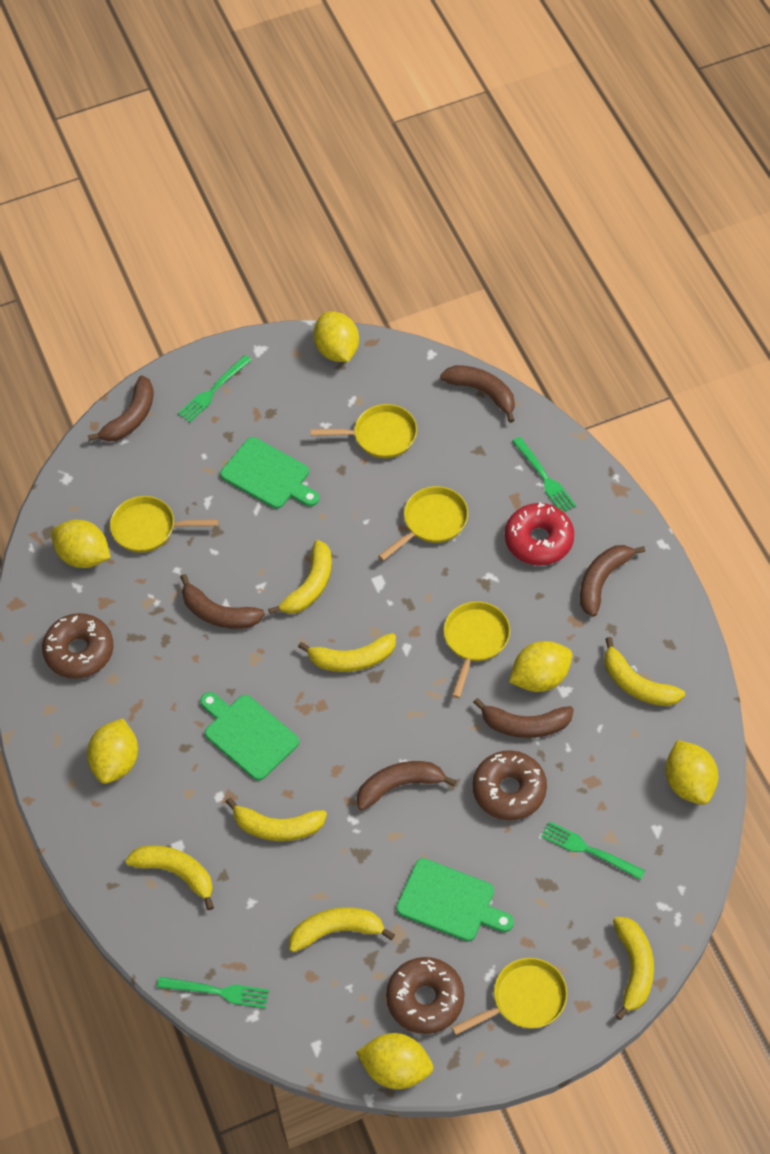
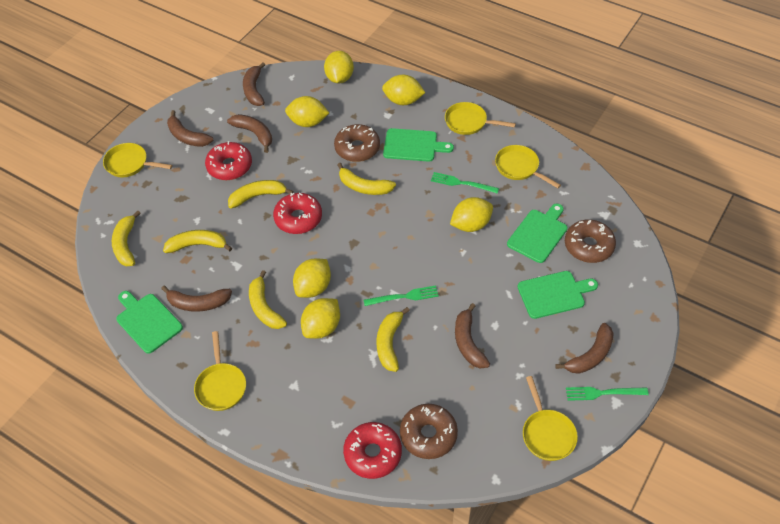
green cutting board: 3 -> 4
green fork: 4 -> 3
red donut: 1 -> 3
yellow banana: 7 -> 6

